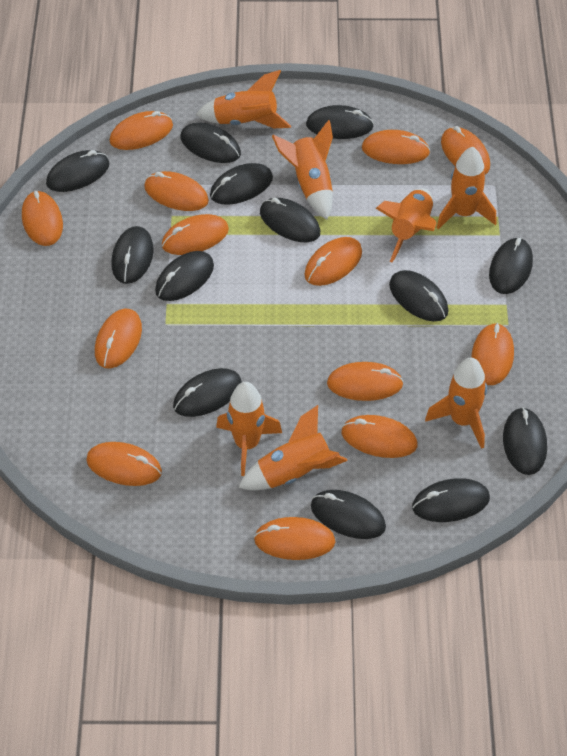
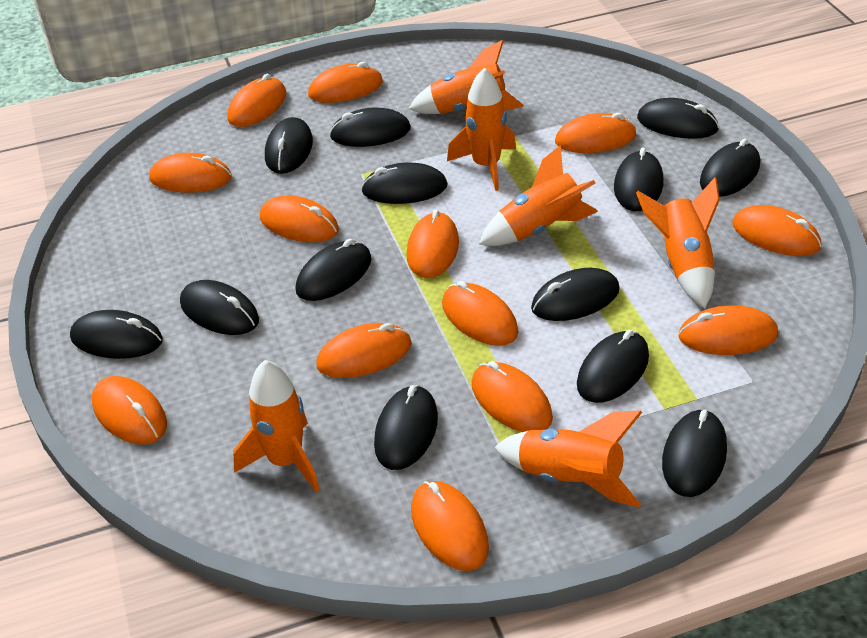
orange rocket: 7 -> 6

